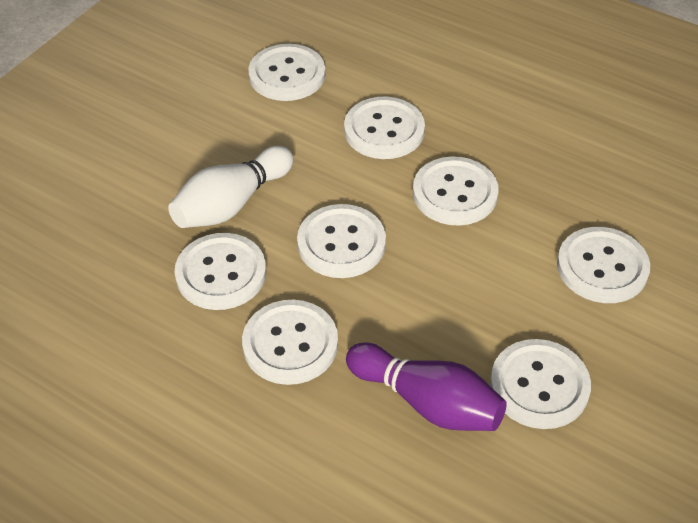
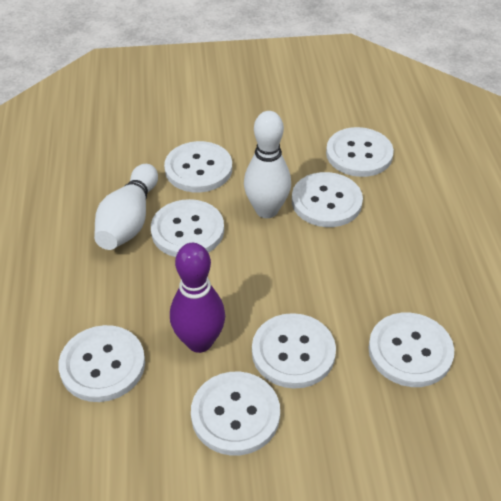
white bowling pin: 1 -> 2

